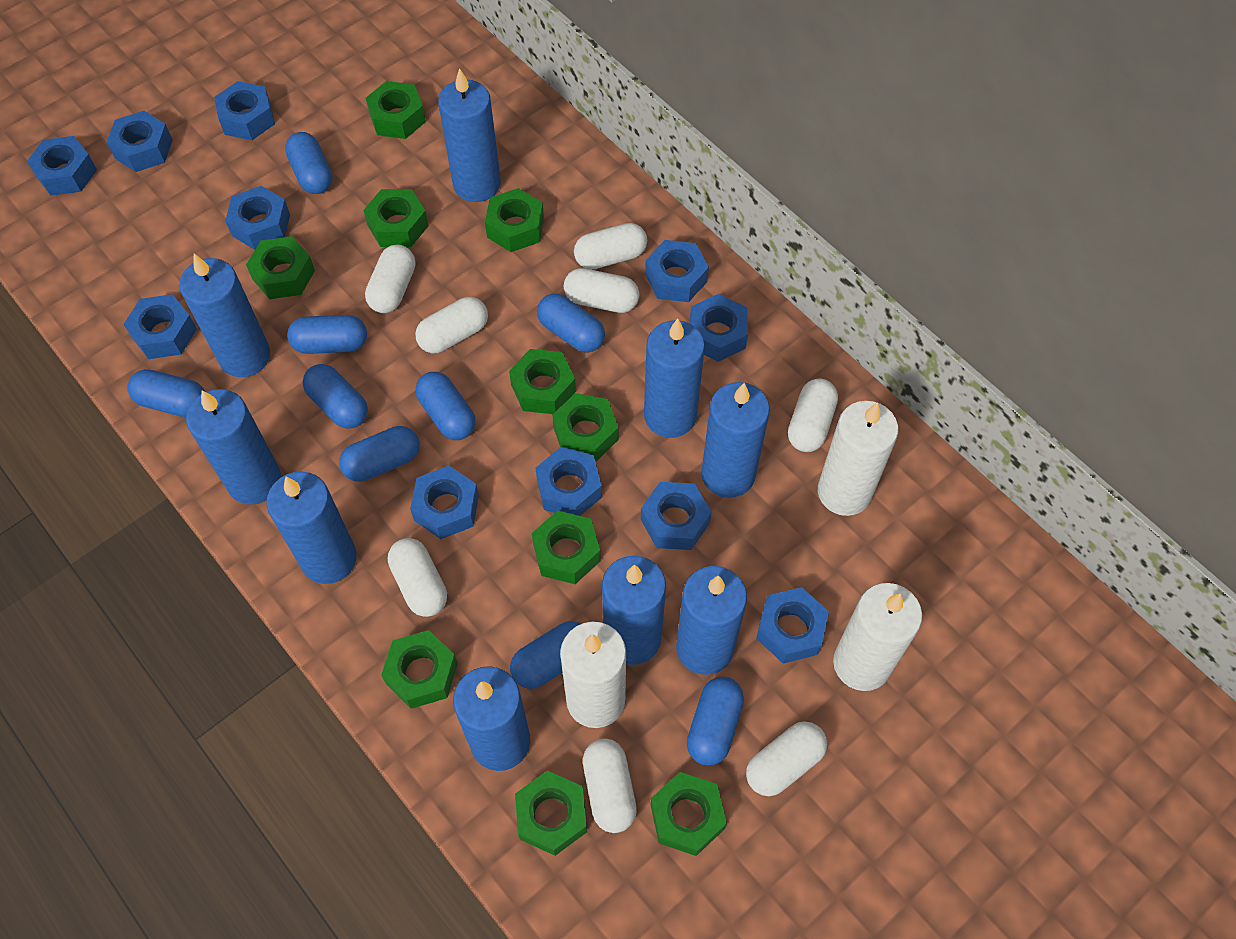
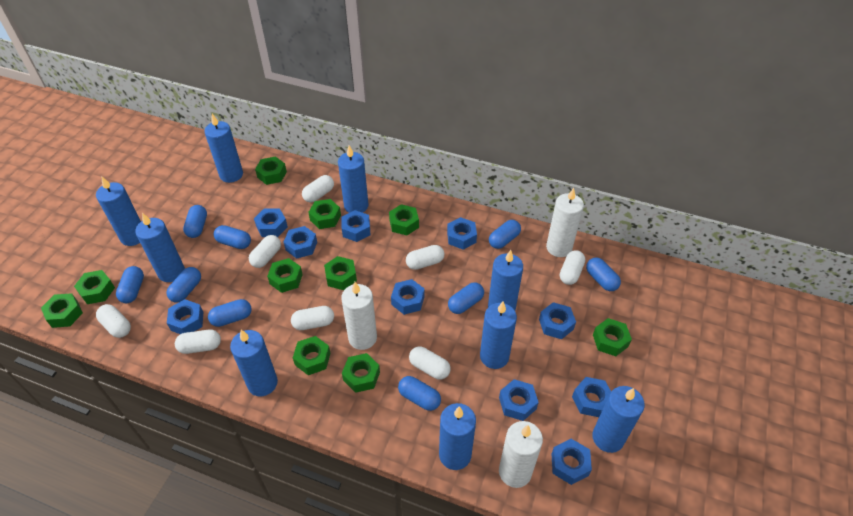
blue nut: 11 -> 10

